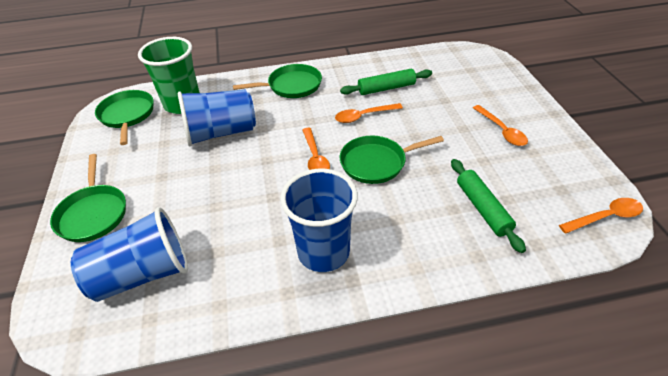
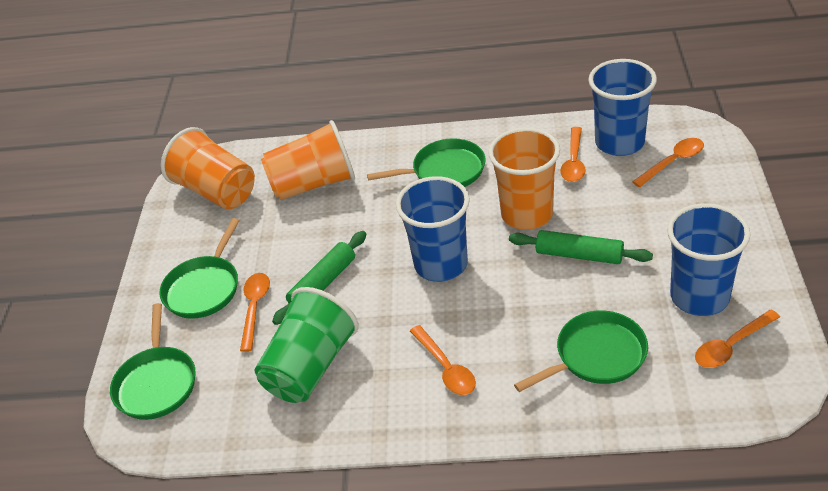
orange cup: 0 -> 3
orange spoon: 4 -> 5

